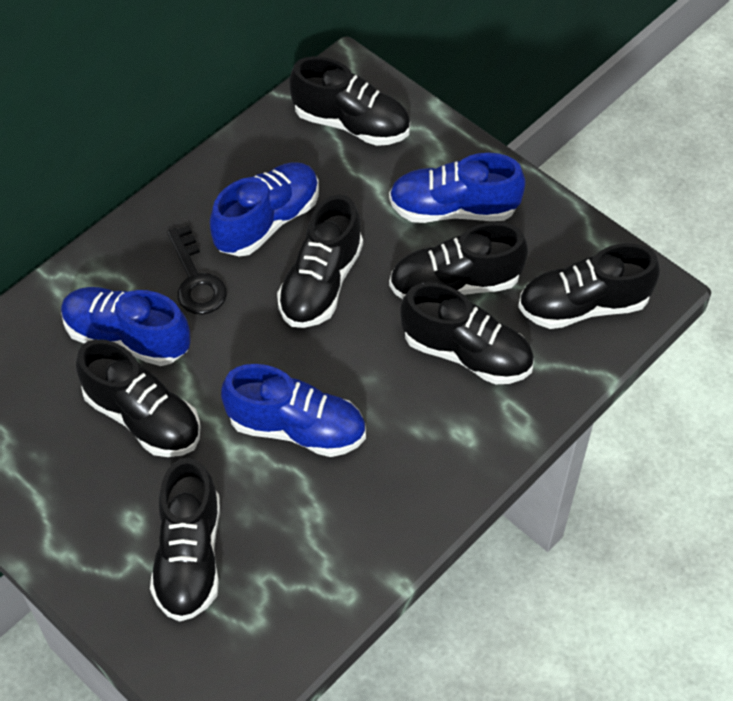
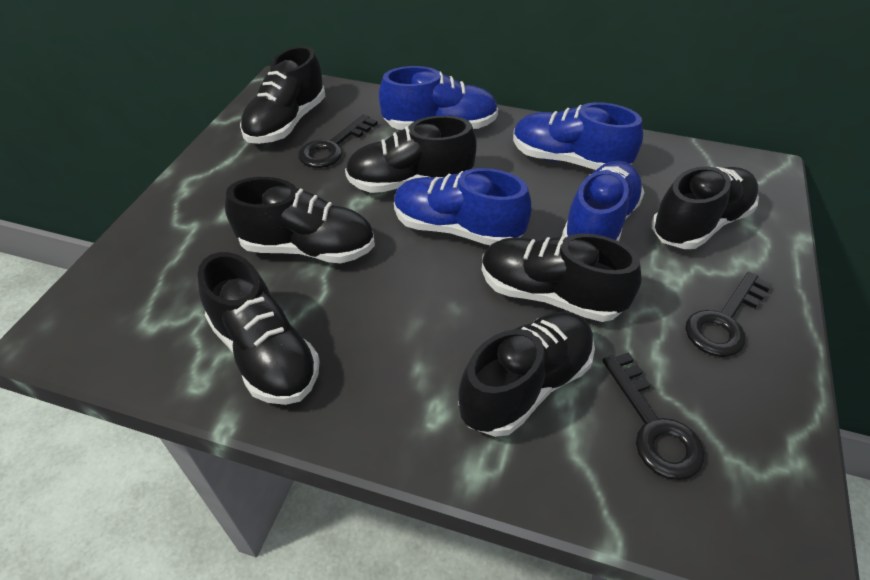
black key: 1 -> 3

